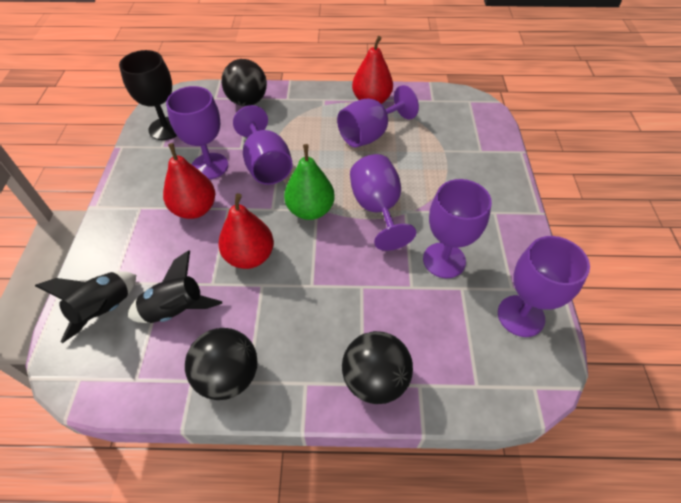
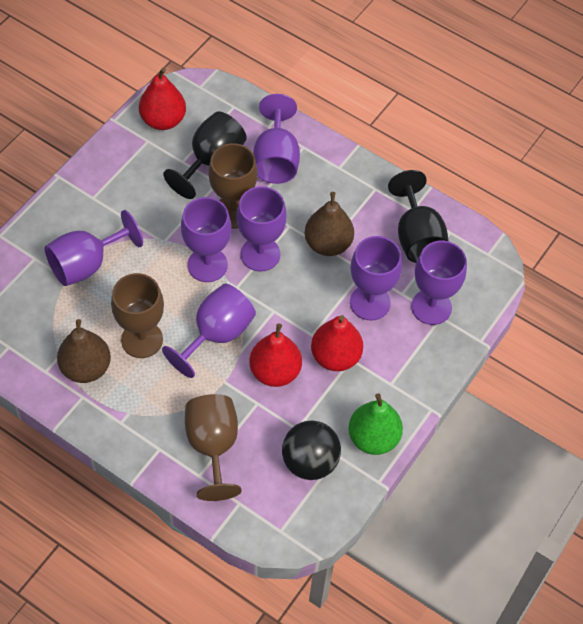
black ball: 3 -> 1
black goblet: 1 -> 2
black rocket: 2 -> 0
brown goblet: 0 -> 3
brown pear: 0 -> 2
purple goblet: 6 -> 7

